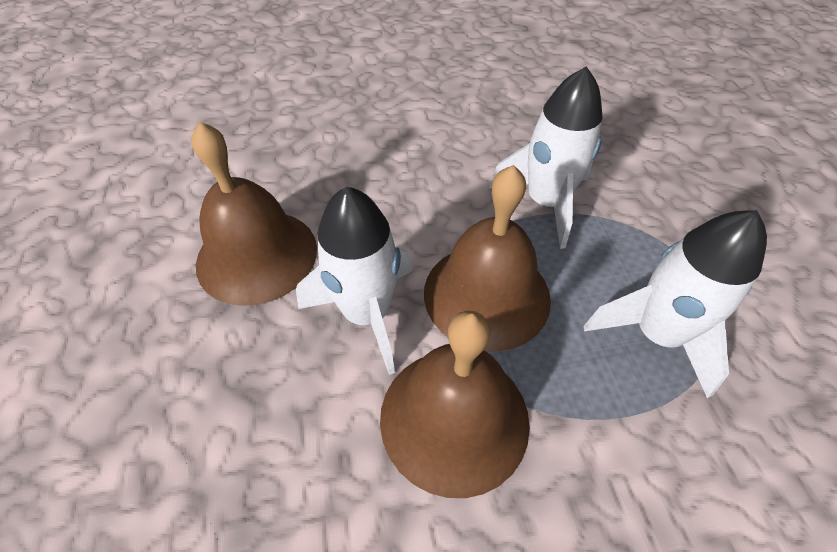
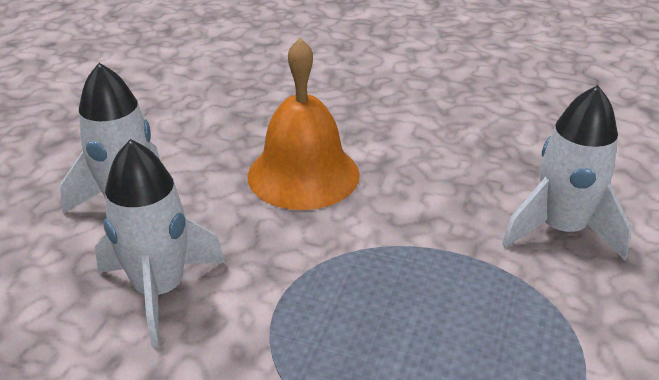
brown bell: 3 -> 0
orange bell: 0 -> 1

